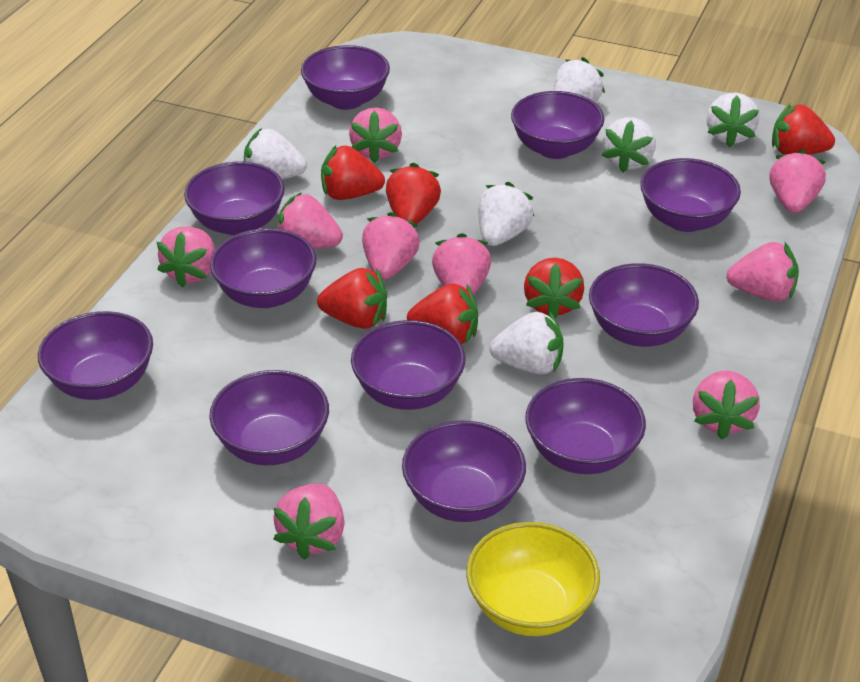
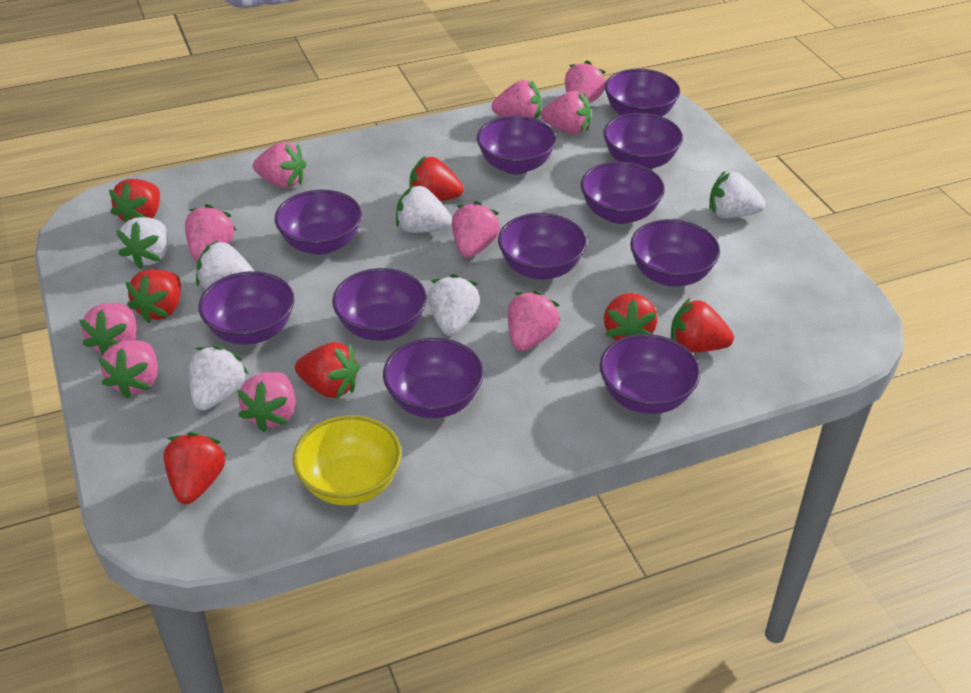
pink strawberry: 9 -> 10
red strawberry: 6 -> 7

